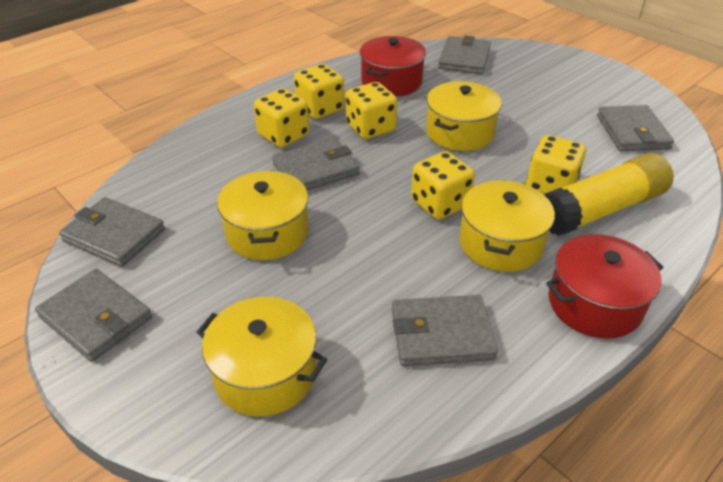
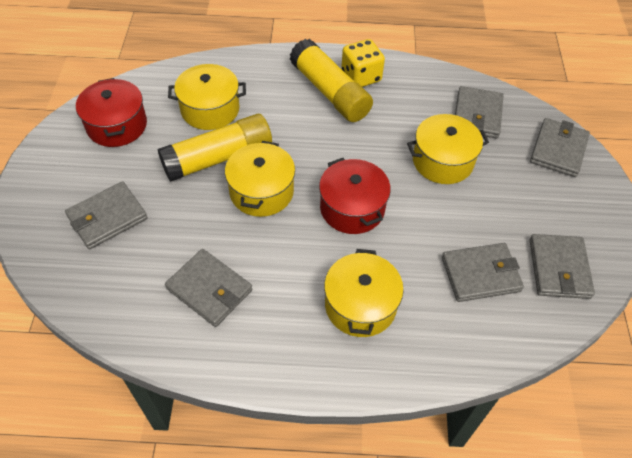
yellow dice: 5 -> 1
yellow glue stick: 1 -> 2

